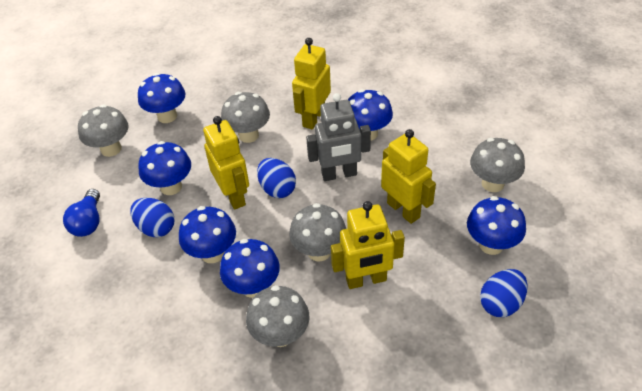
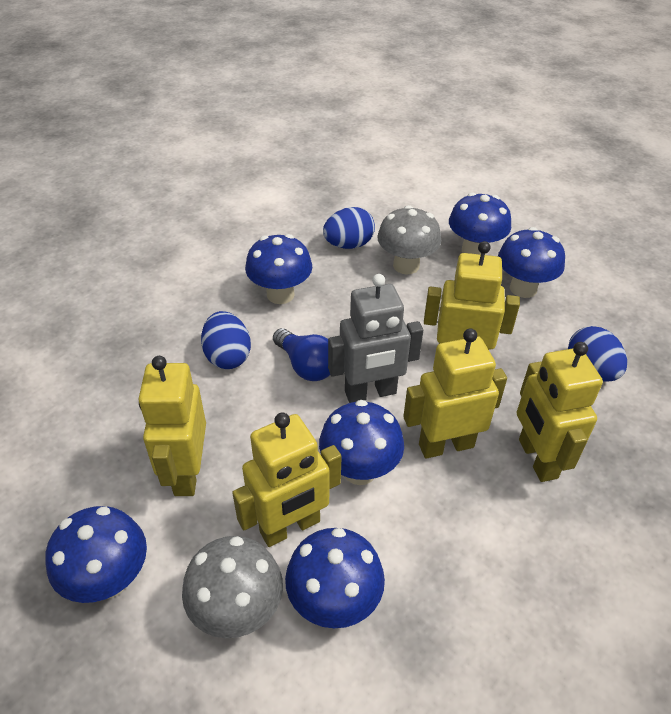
grey mushroom: 5 -> 2
yellow robot: 4 -> 5

